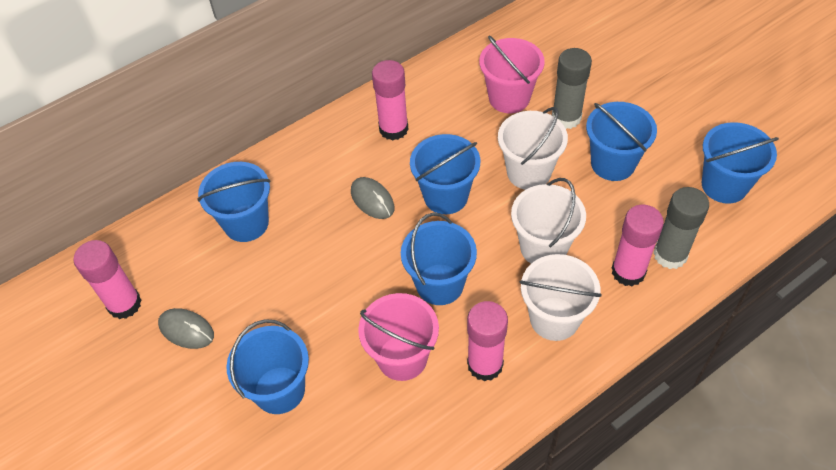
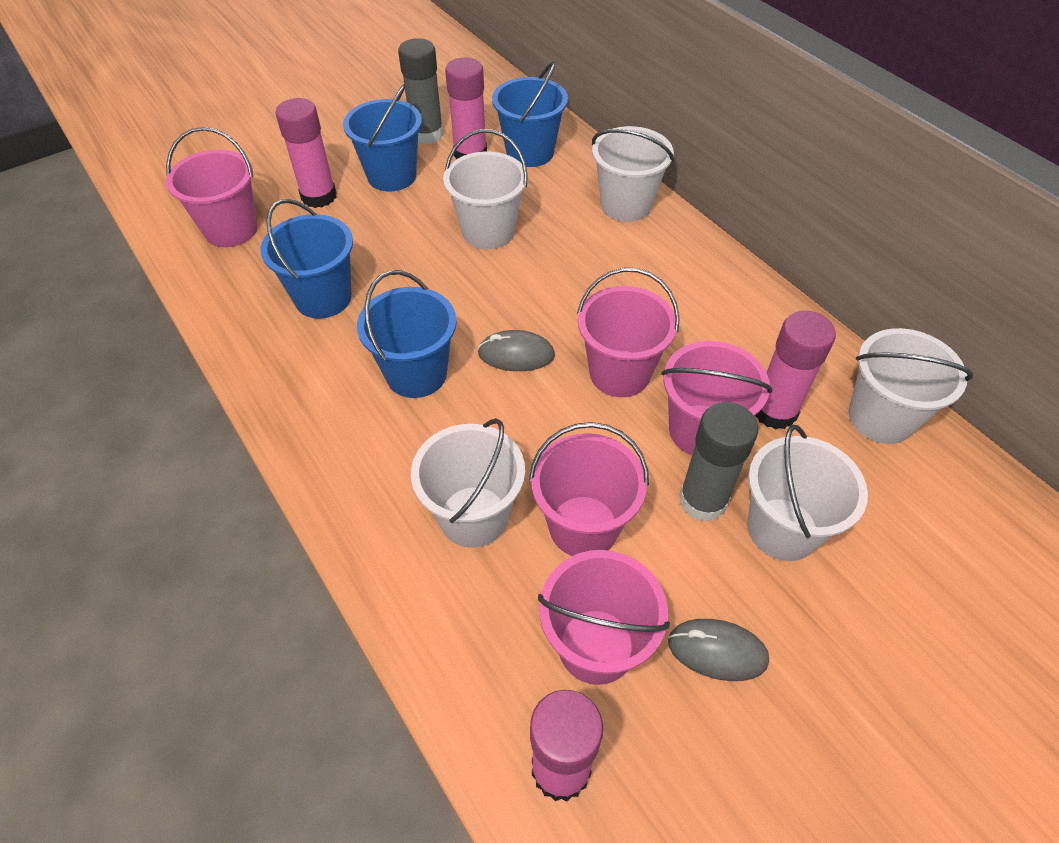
blue bucket: 6 -> 4
pink bucket: 2 -> 5
white bucket: 3 -> 5

